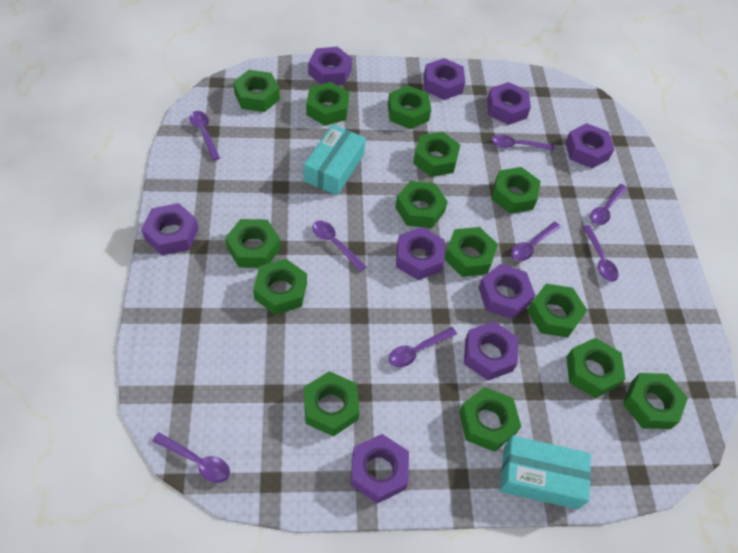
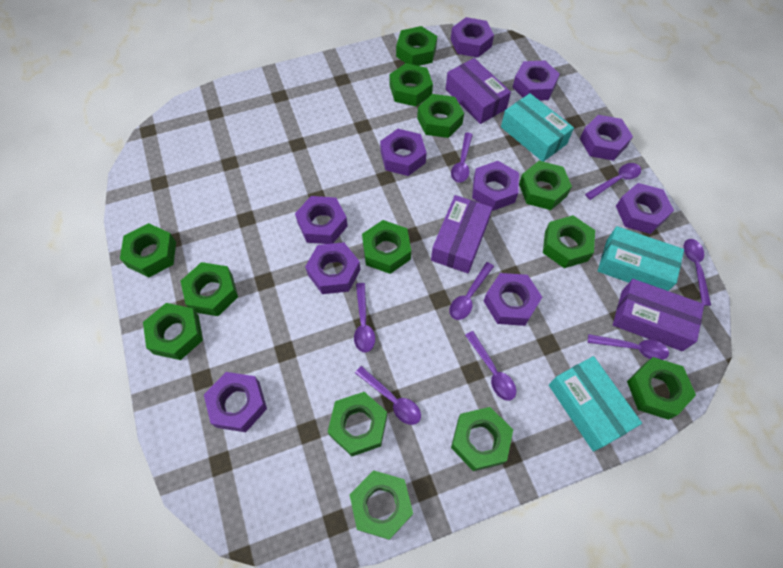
green nut: 14 -> 13
purple box: 0 -> 3
purple nut: 9 -> 10
turquoise box: 2 -> 3

